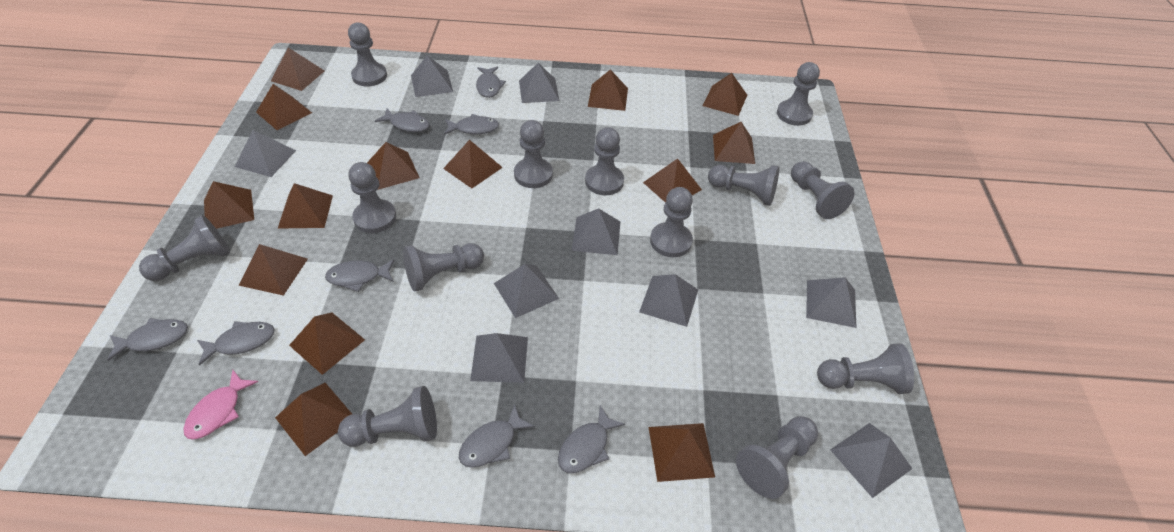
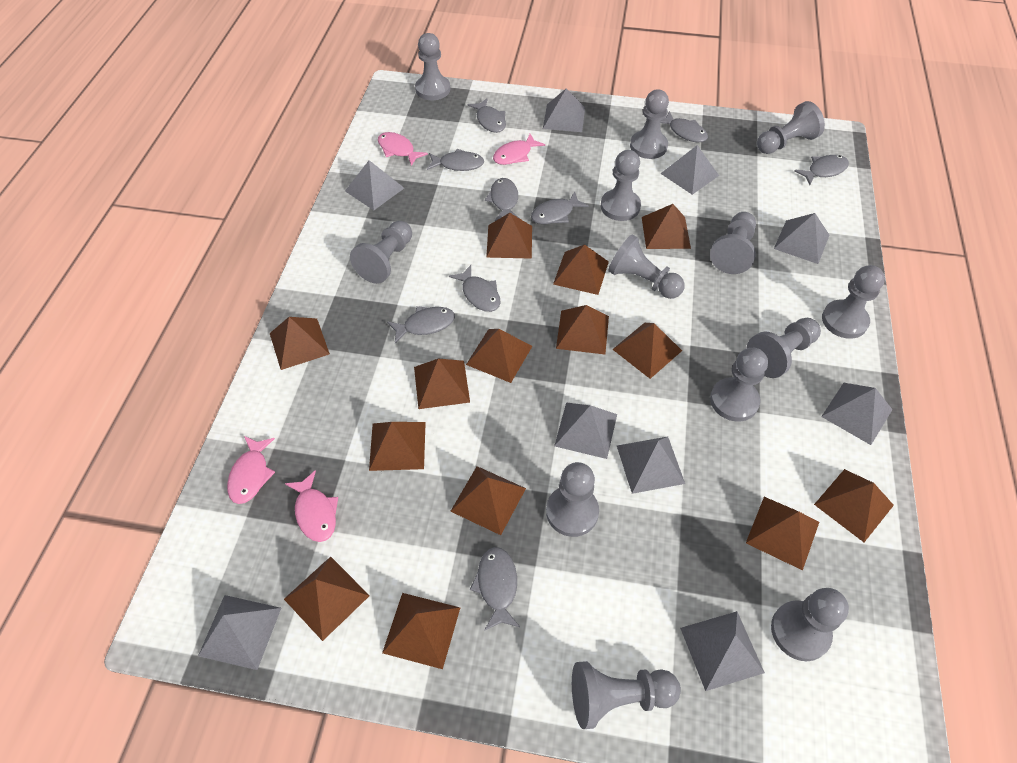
grey fish: 8 -> 9
pink fish: 1 -> 4

